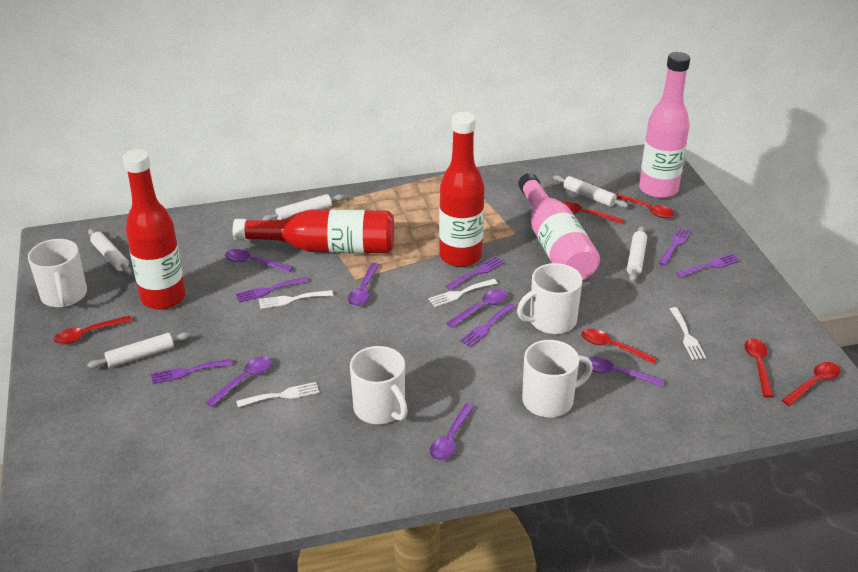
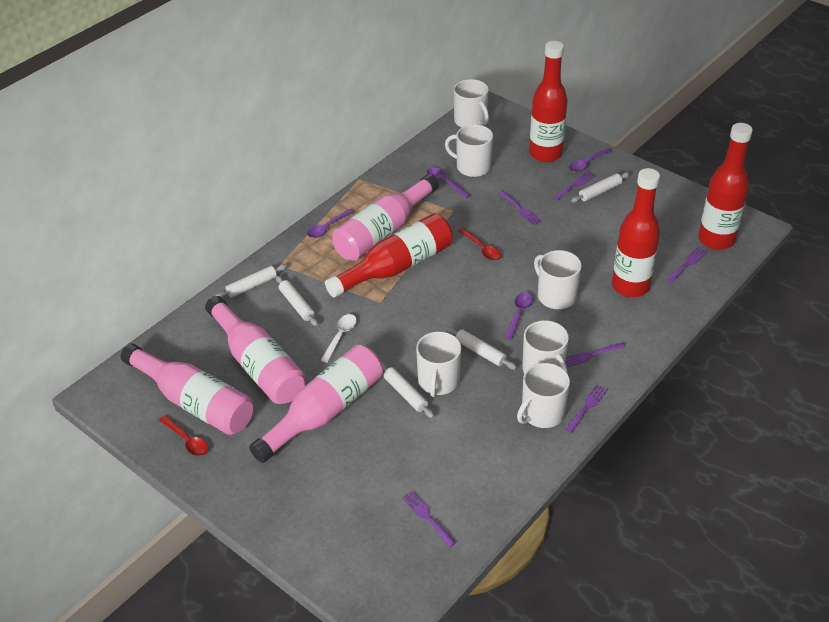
pink bottle: 2 -> 4
purple spoon: 6 -> 4
red bottle: 3 -> 4
red spoon: 6 -> 2
white fork: 4 -> 0
white mug: 4 -> 6
white spoon: 0 -> 1

